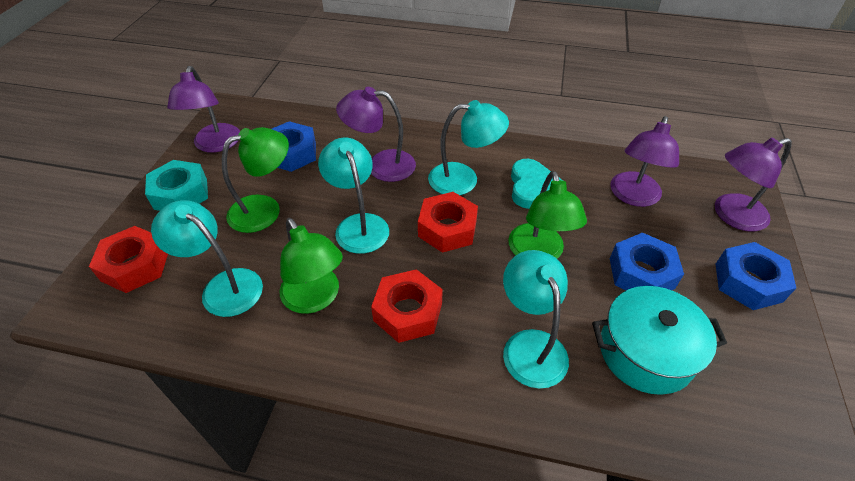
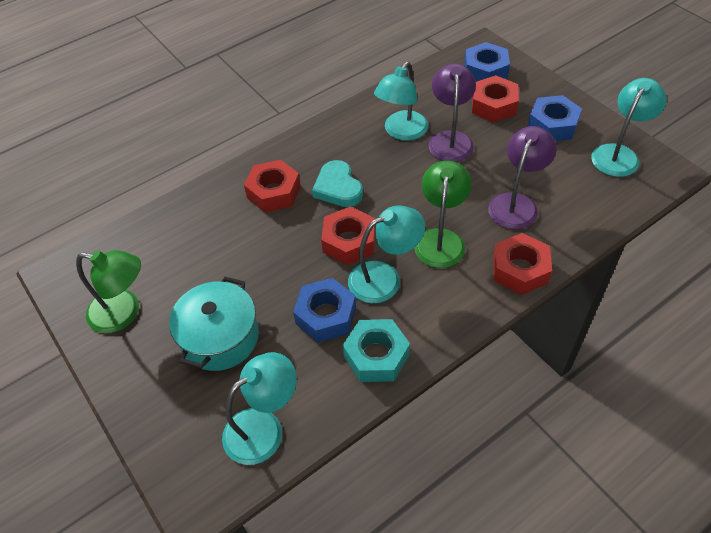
green lamp: 3 -> 2
purple lamp: 4 -> 2
red nut: 3 -> 4

